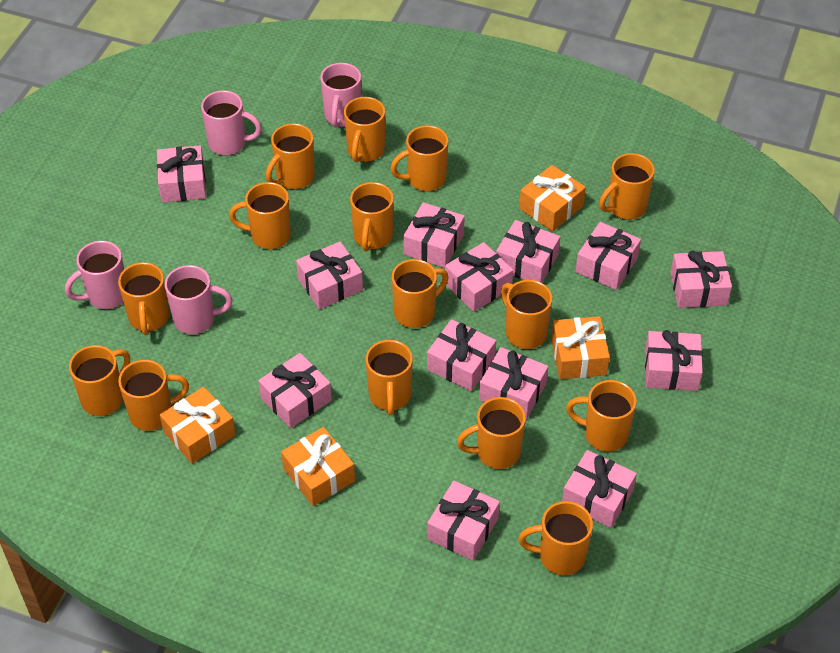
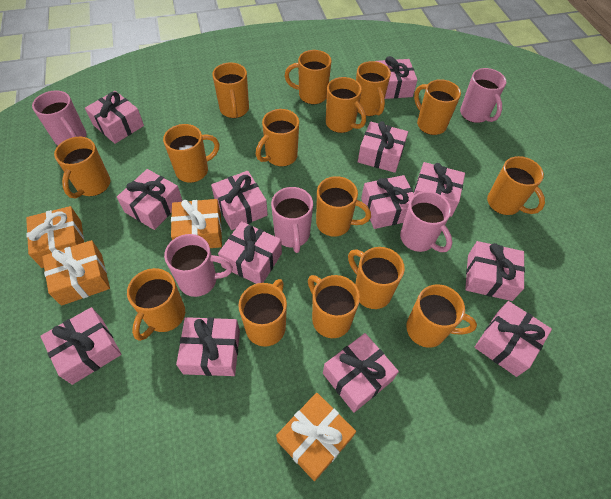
pink mug: 4 -> 5

